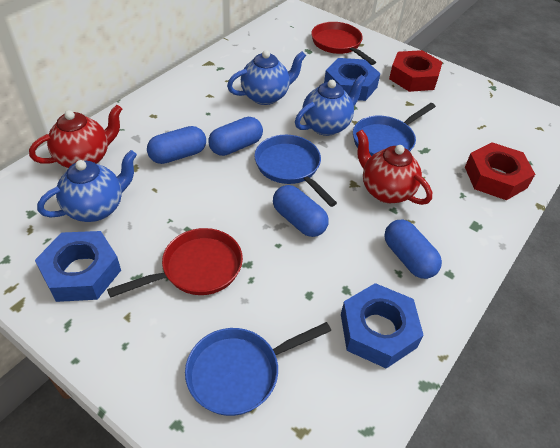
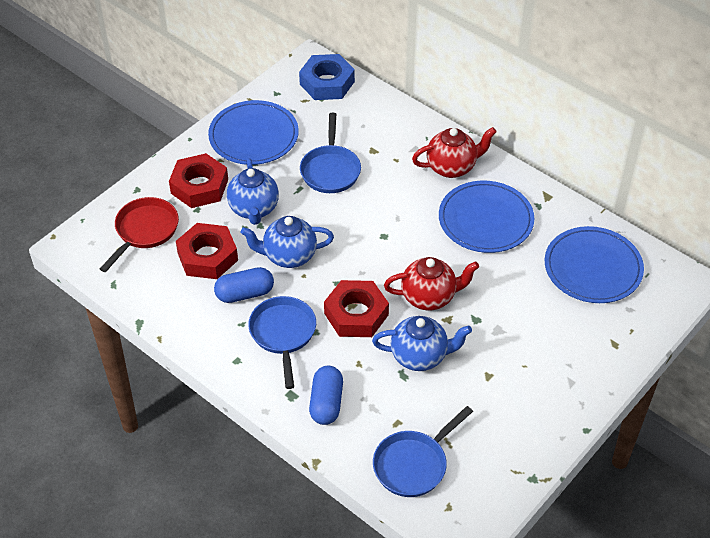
blue capsule: 4 -> 2
blue nut: 3 -> 1
blue plate: 0 -> 3
red nut: 2 -> 3
red pan: 2 -> 1

